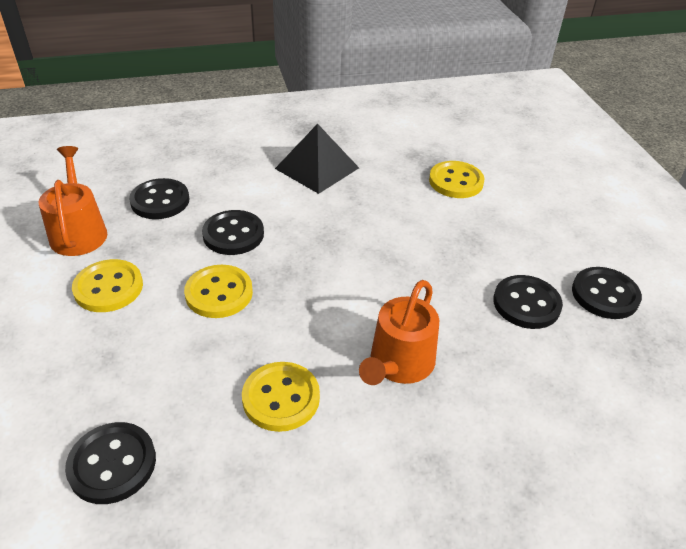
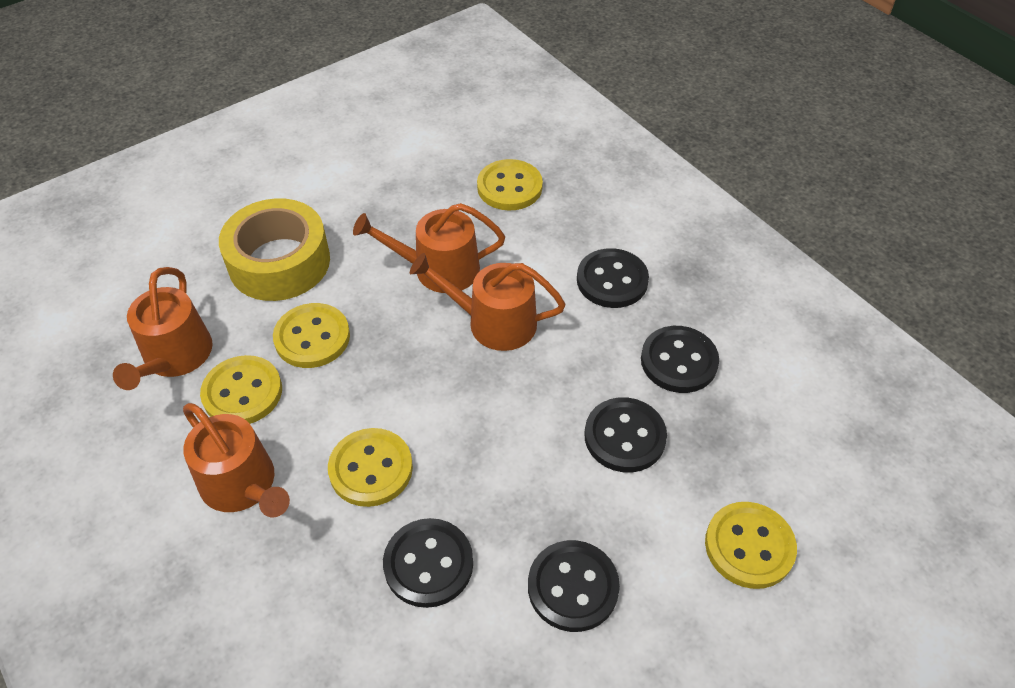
black pyramid: 1 -> 0
orange watering can: 2 -> 4
yellow button: 4 -> 5
yellow tape: 0 -> 1

